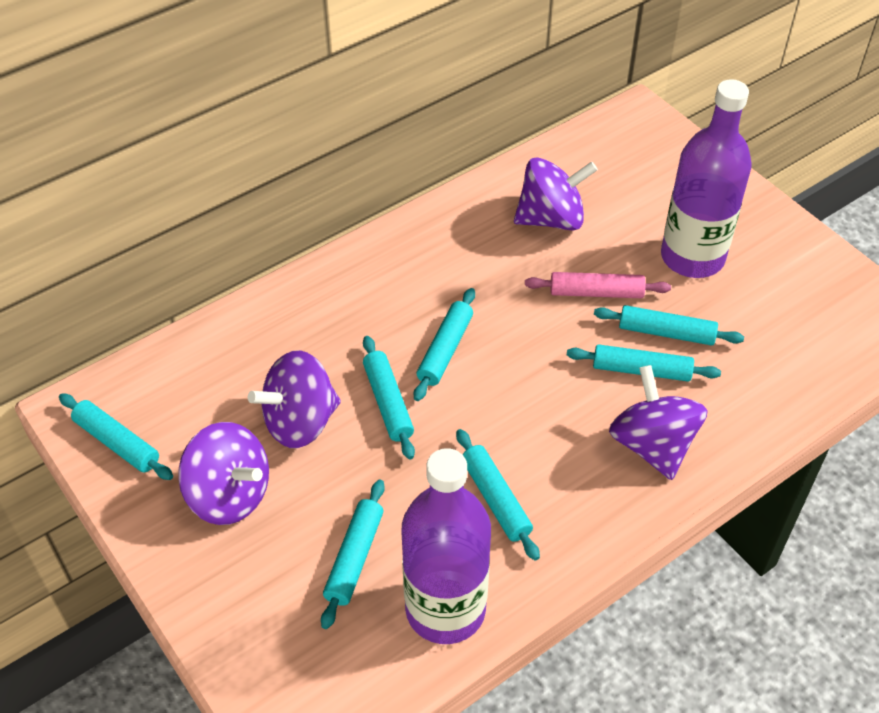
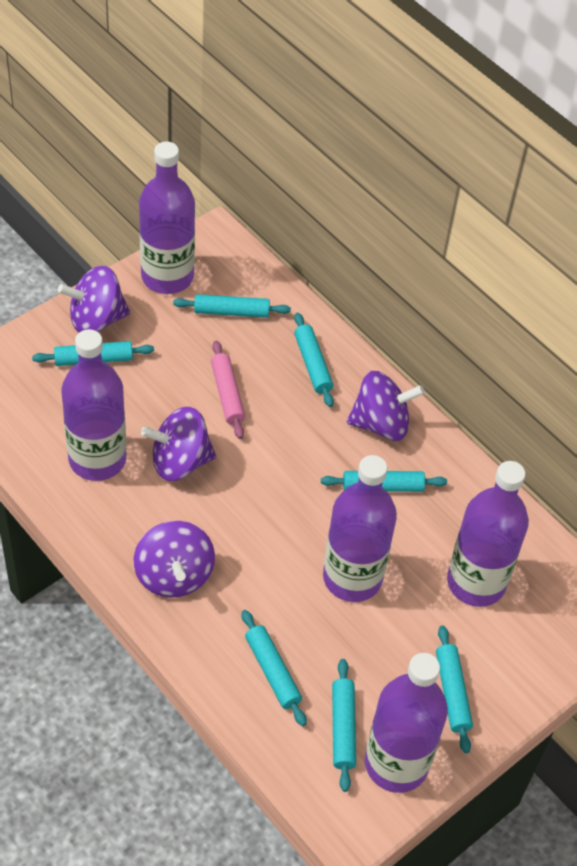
purple bottle: 2 -> 5

